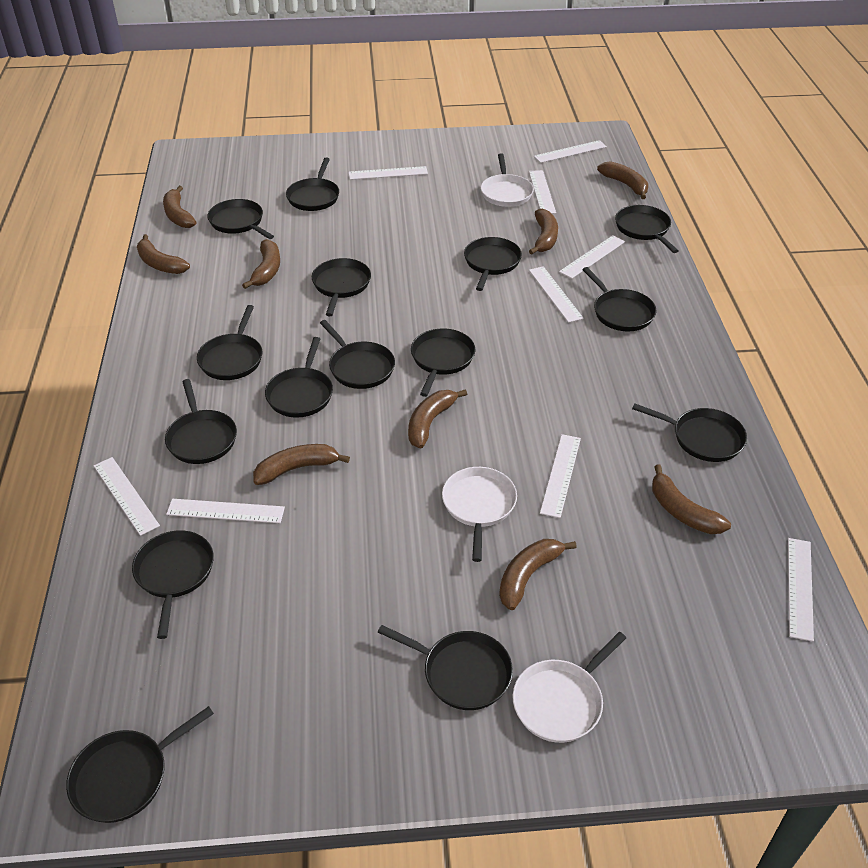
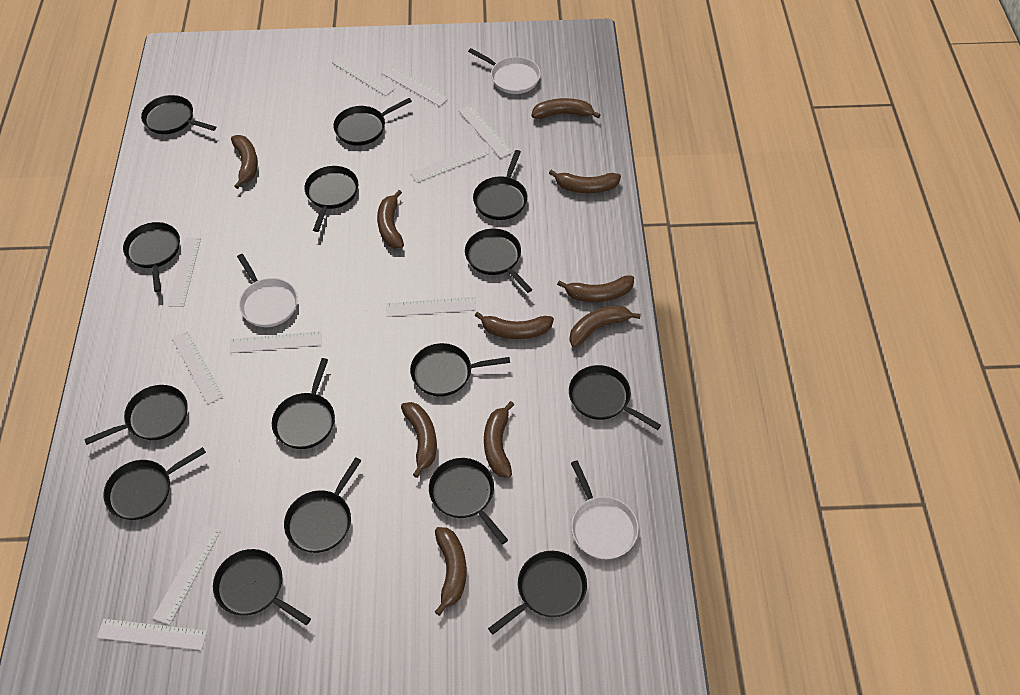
brown banana: 9 -> 10
white ruler: 9 -> 10

